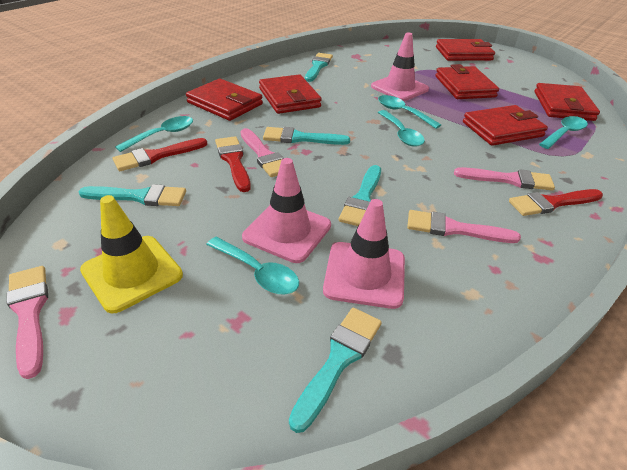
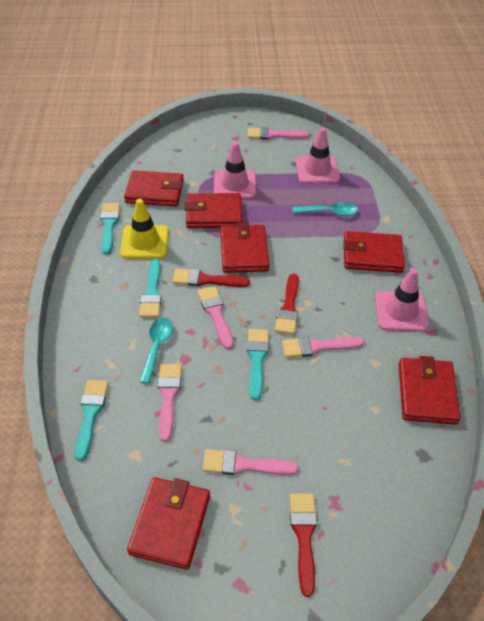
pink brush: 4 -> 5
turquoise brush: 5 -> 4
turquoise spoon: 5 -> 2

